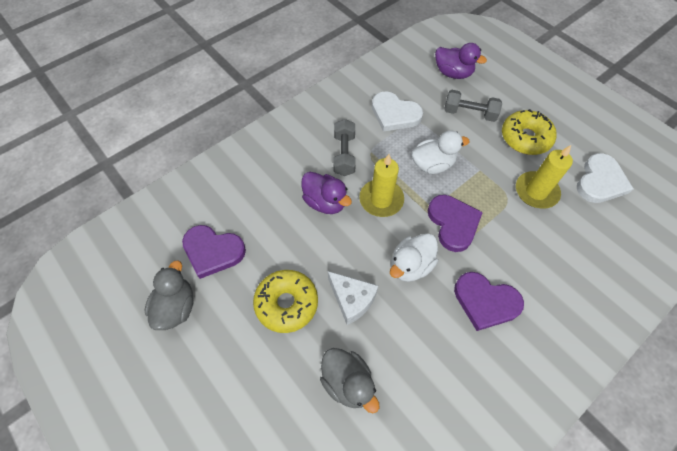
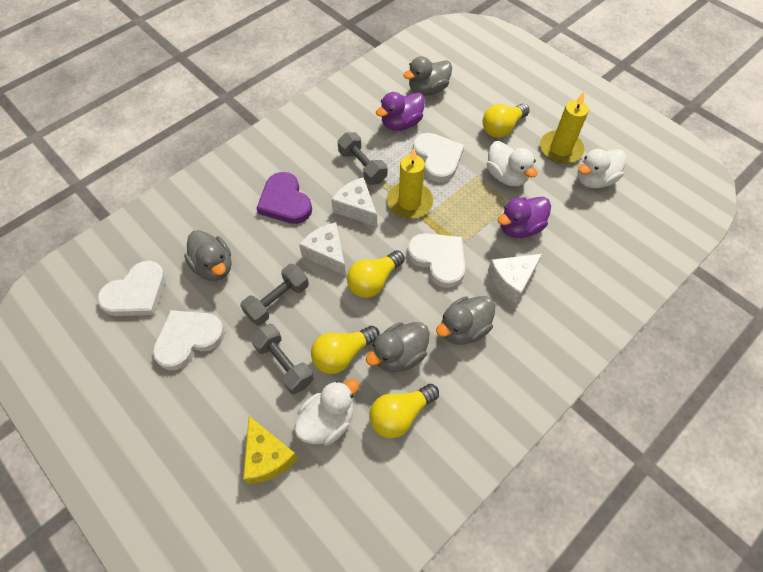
grey duck: 2 -> 4
grey dumbbell: 2 -> 3
purple heart: 3 -> 1
white cheese: 1 -> 3
white duck: 2 -> 3
white heart: 2 -> 4
yellow cheese: 0 -> 1
yellow donut: 2 -> 0
yellow light bulb: 0 -> 4

